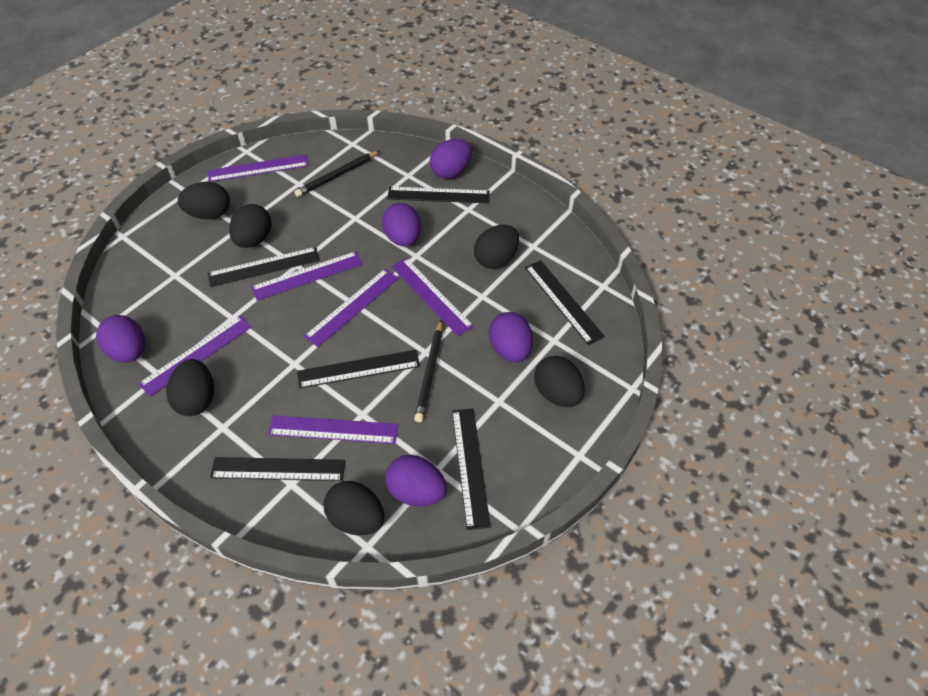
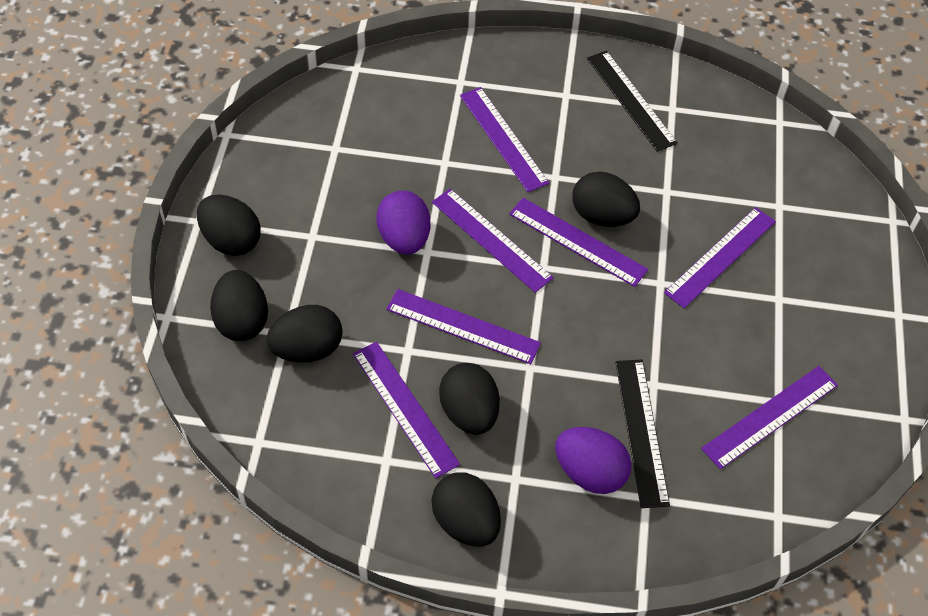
black pencil: 2 -> 0
black ruler: 6 -> 2
purple egg: 5 -> 2
purple ruler: 6 -> 7

